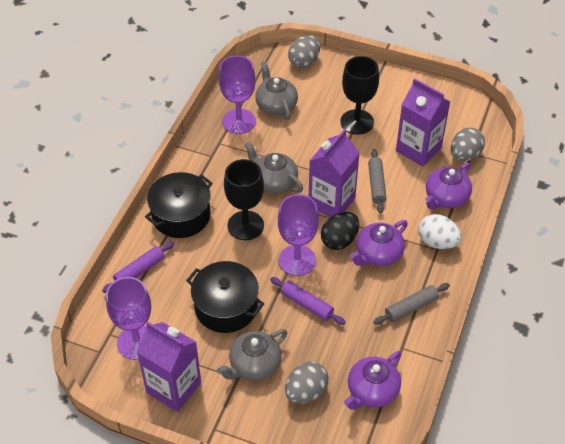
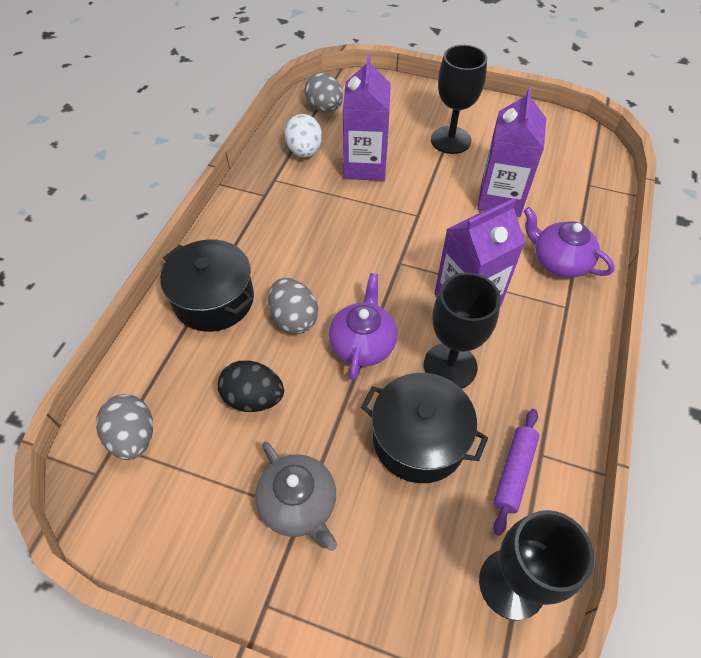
black goblet: 2 -> 3
grey rolling pin: 2 -> 0
grey teapot: 3 -> 1
purple goblet: 3 -> 0
purple rolling pin: 2 -> 1
purple teapot: 3 -> 2

